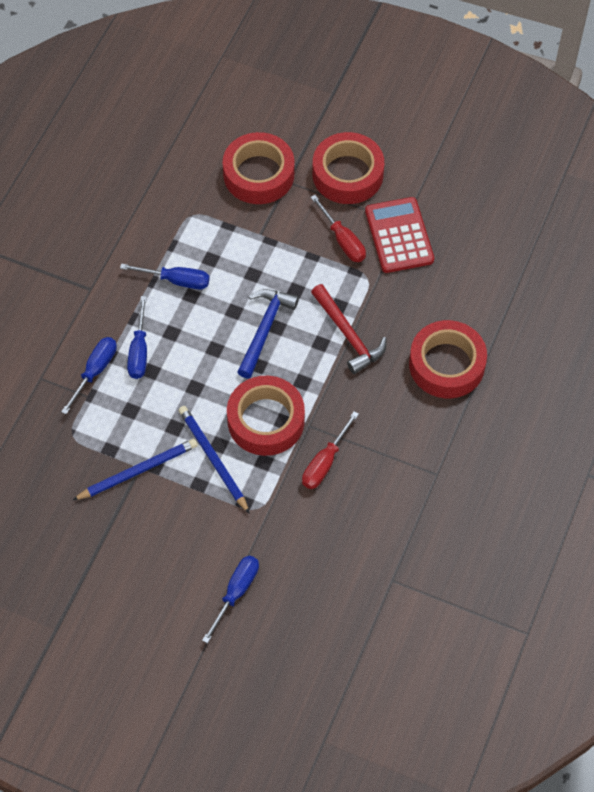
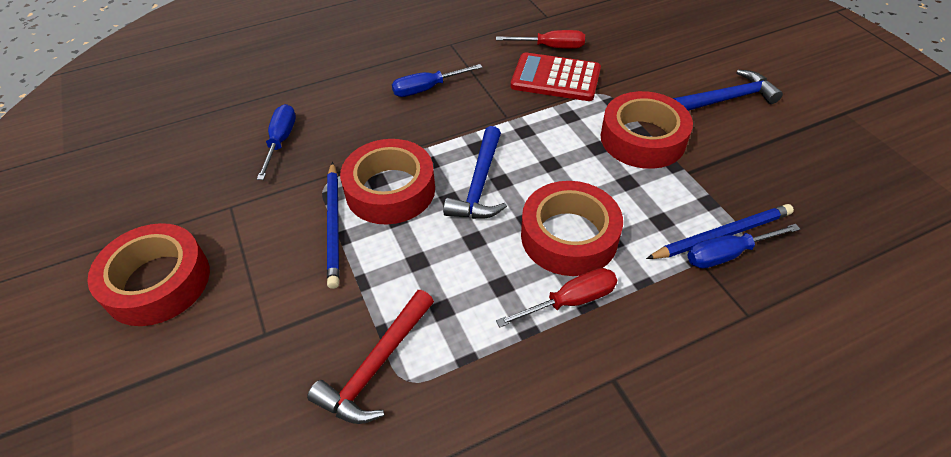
blue hammer: 1 -> 2
blue screwdriver: 4 -> 3

